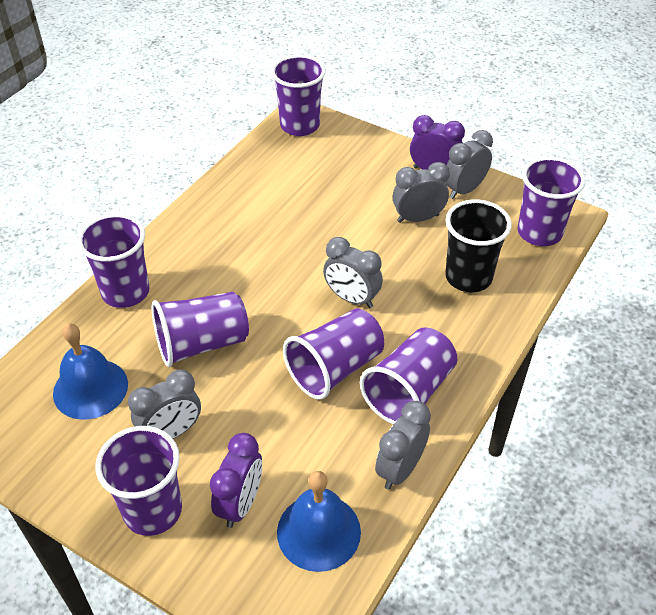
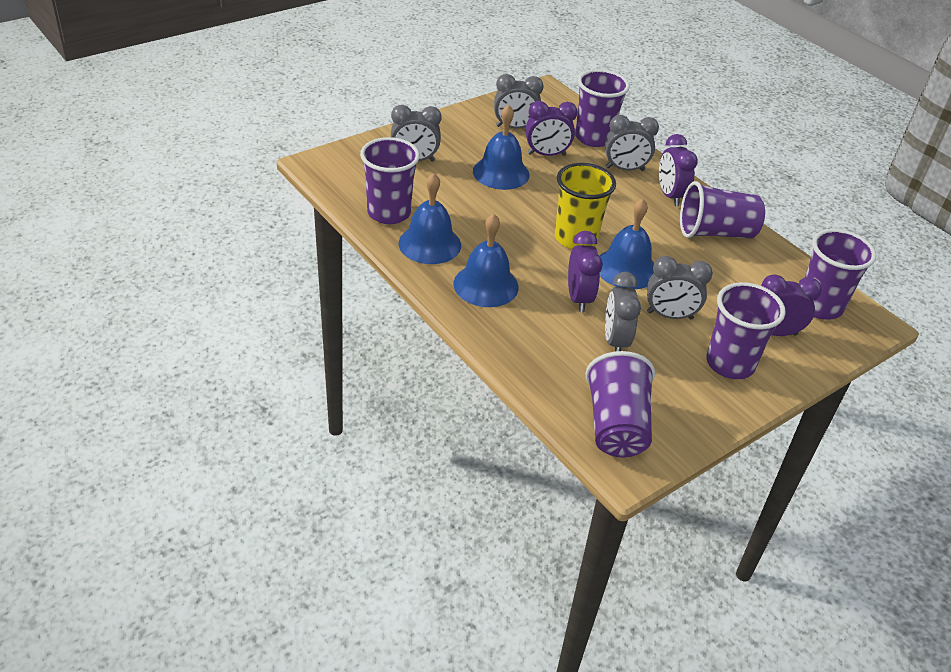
black cup: 1 -> 0
blue bell: 2 -> 4
purple clock: 2 -> 4
purple cup: 7 -> 6
yellow cup: 0 -> 1

